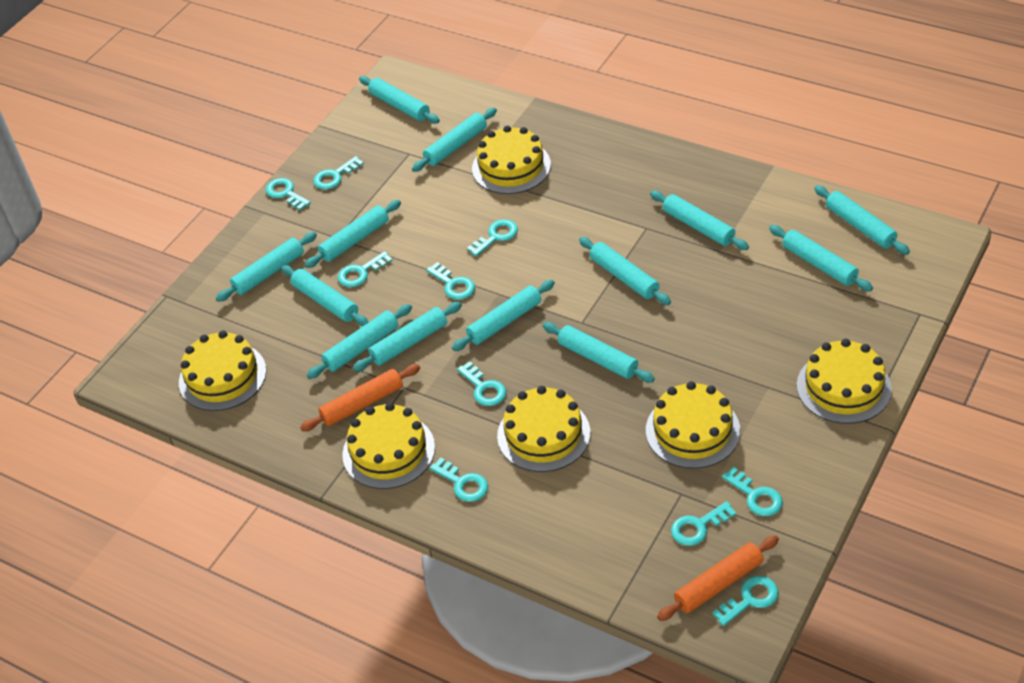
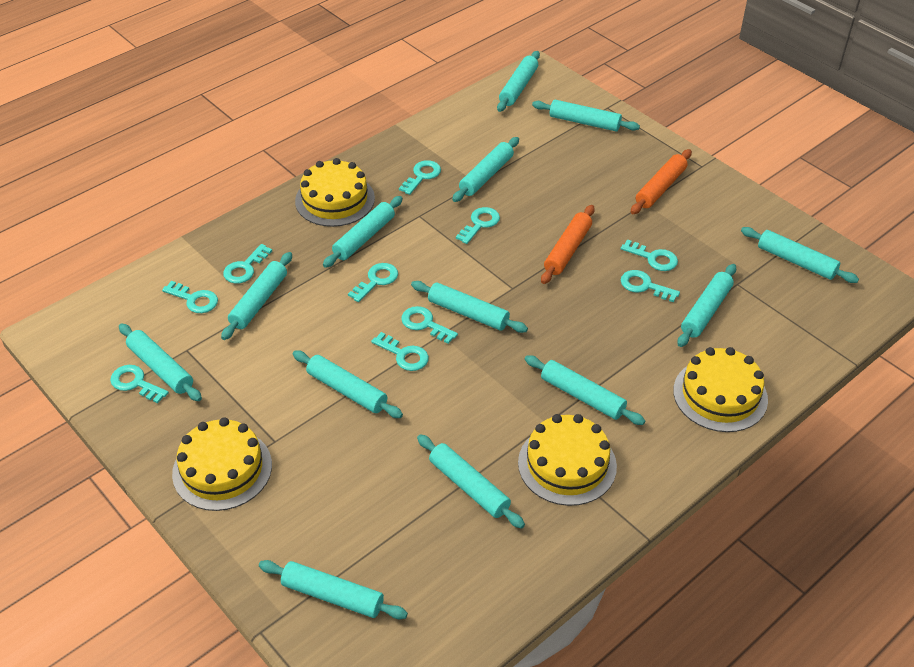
yellow cake: 6 -> 4

